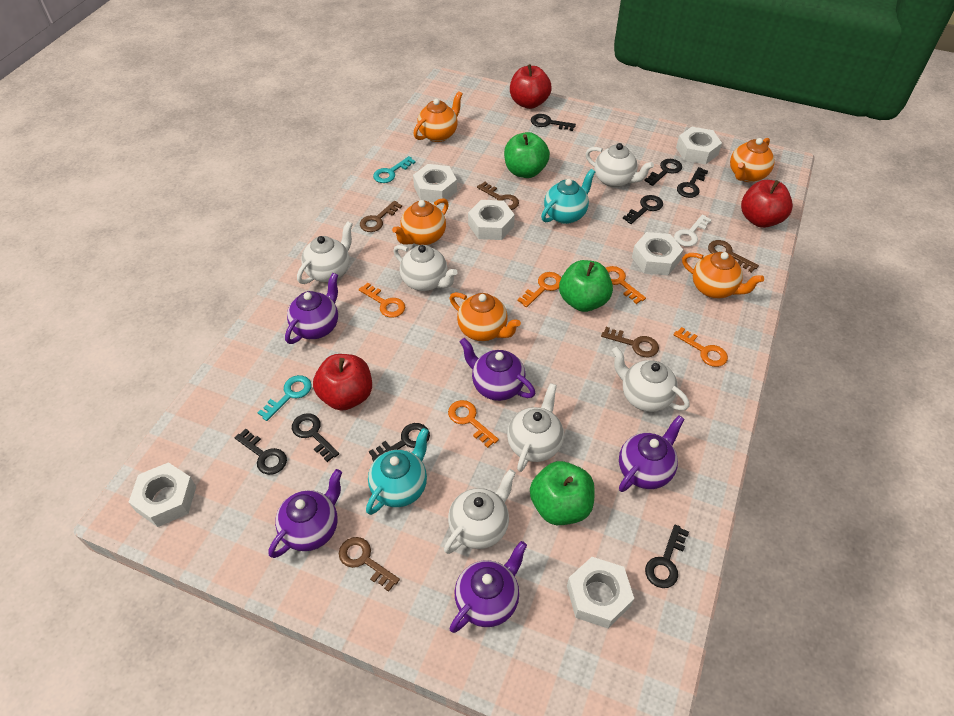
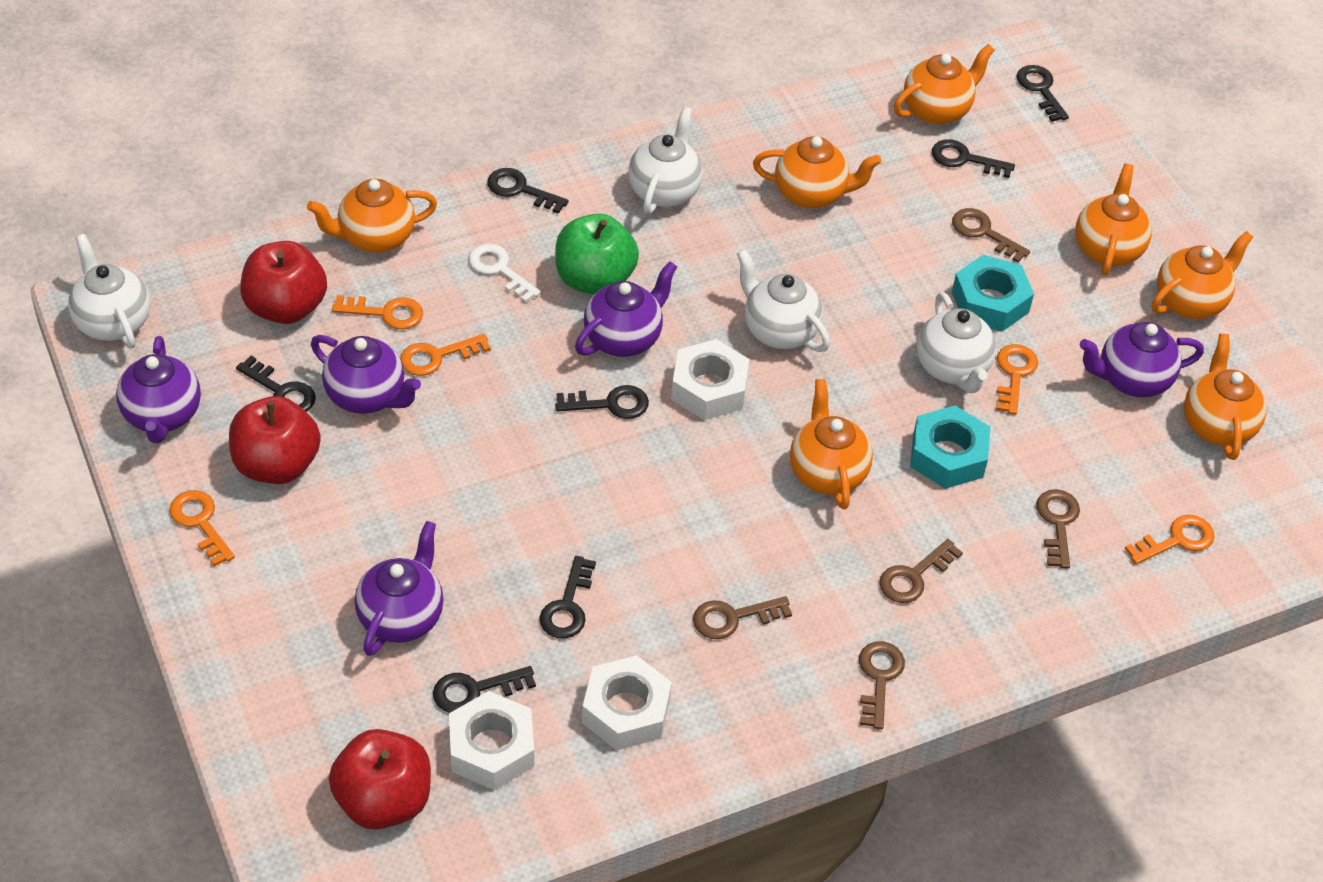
black key: 8 -> 7
green apple: 3 -> 1
orange teapot: 5 -> 7
turquoise key: 2 -> 0
turquoise nut: 0 -> 2
turquoise teapot: 2 -> 0
white nut: 6 -> 3
white teapot: 6 -> 4

